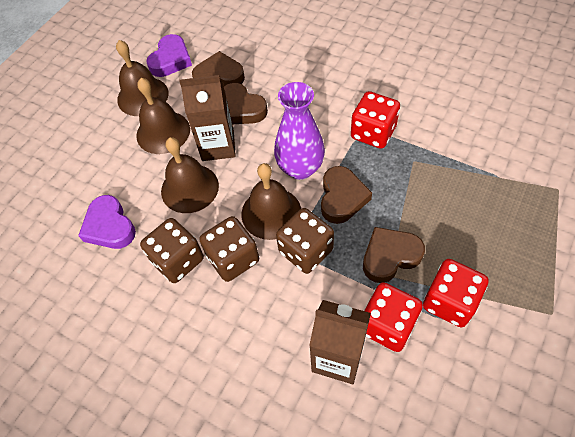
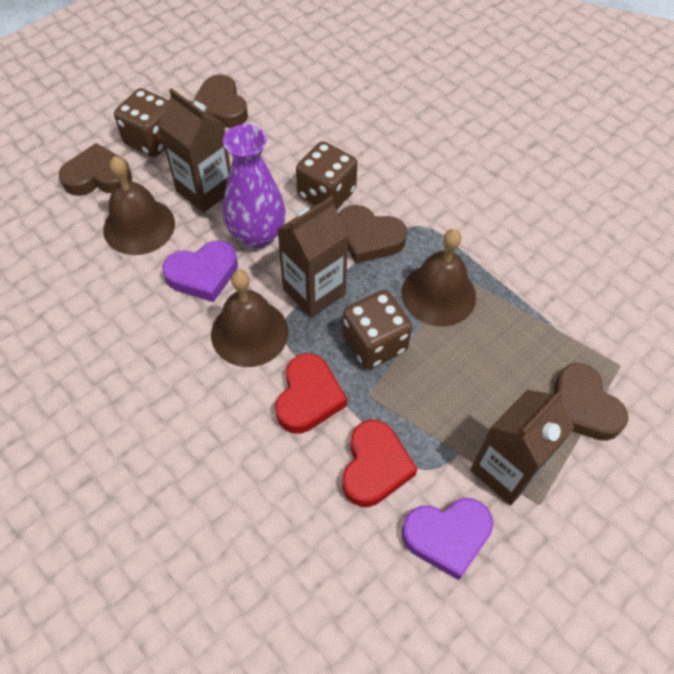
brown bell: 4 -> 3
brown carton: 2 -> 3
red dice: 3 -> 0
red heart: 0 -> 2

